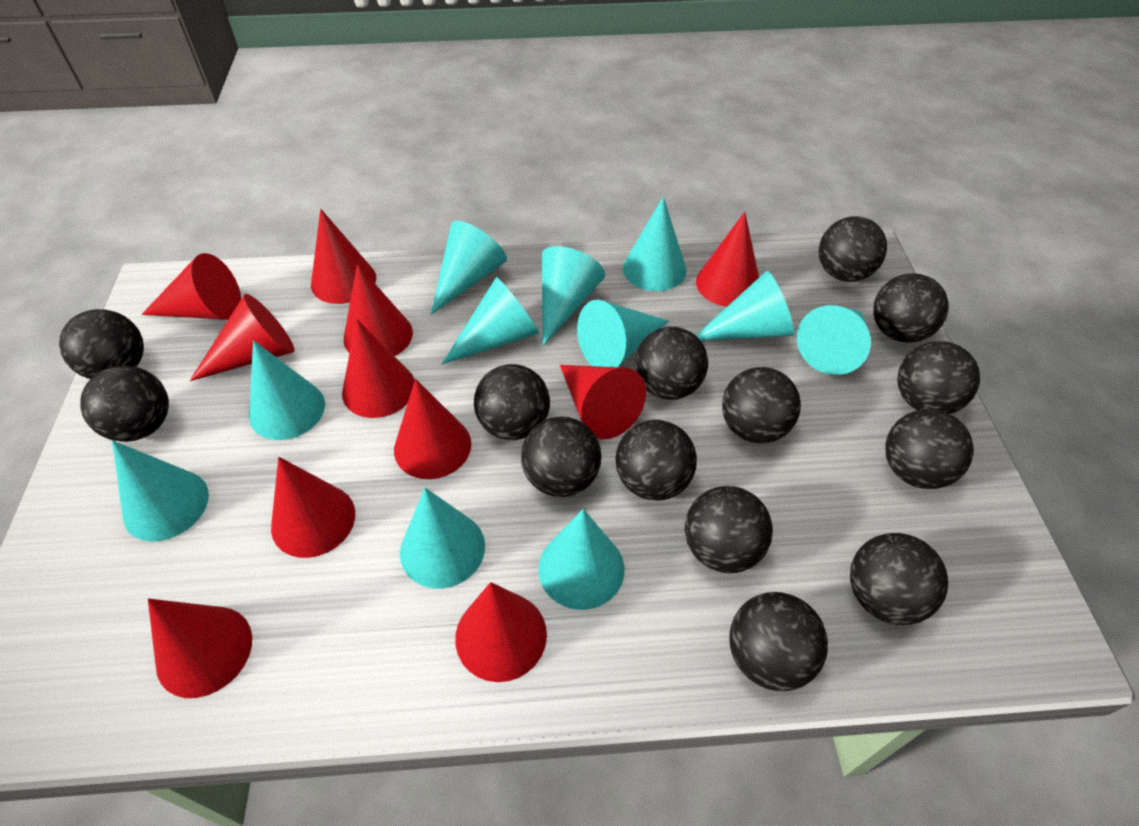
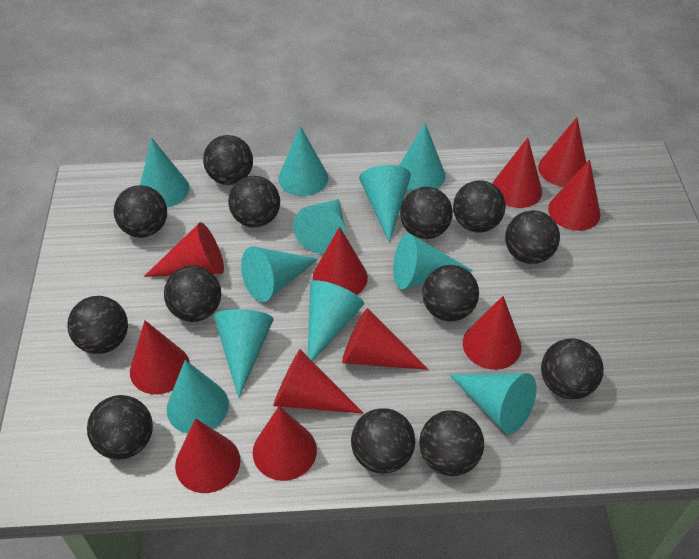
black ball: 14 -> 13

